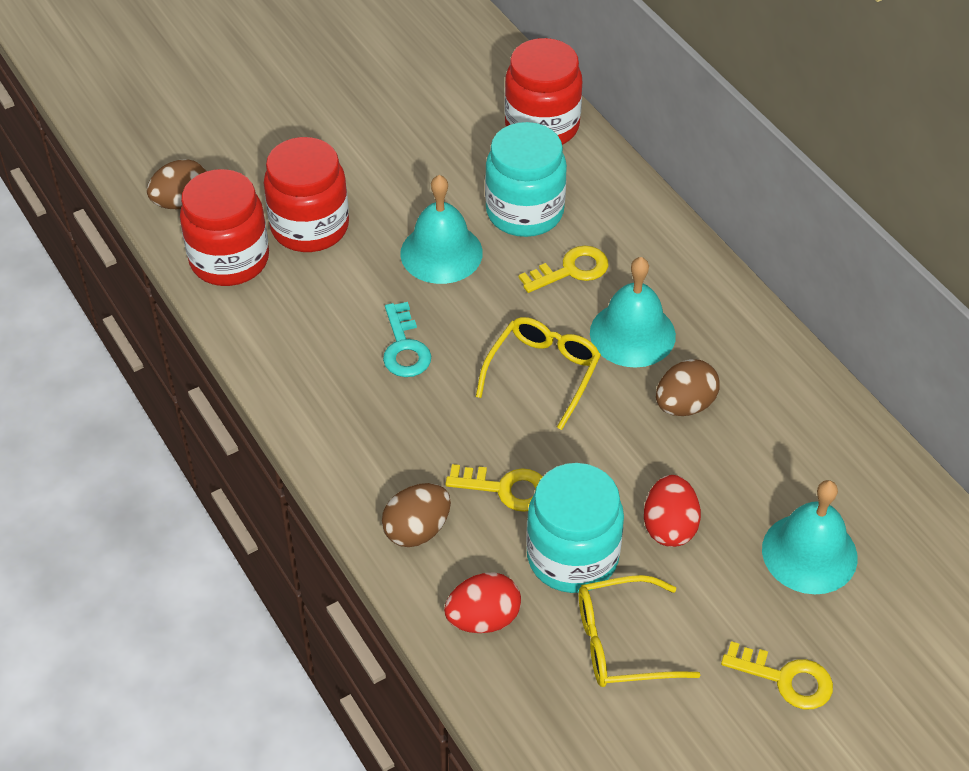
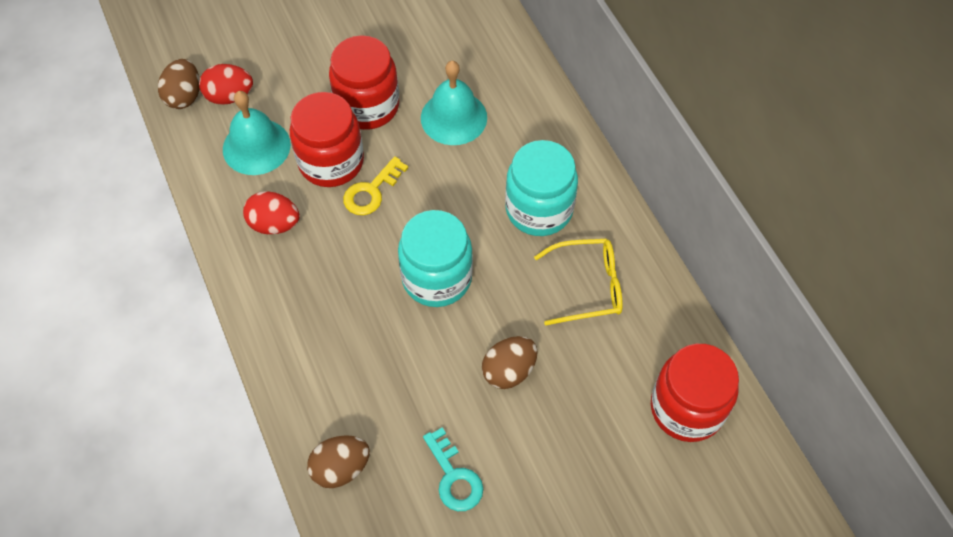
turquoise bell: 3 -> 2
yellow glasses: 2 -> 1
yellow key: 3 -> 1

